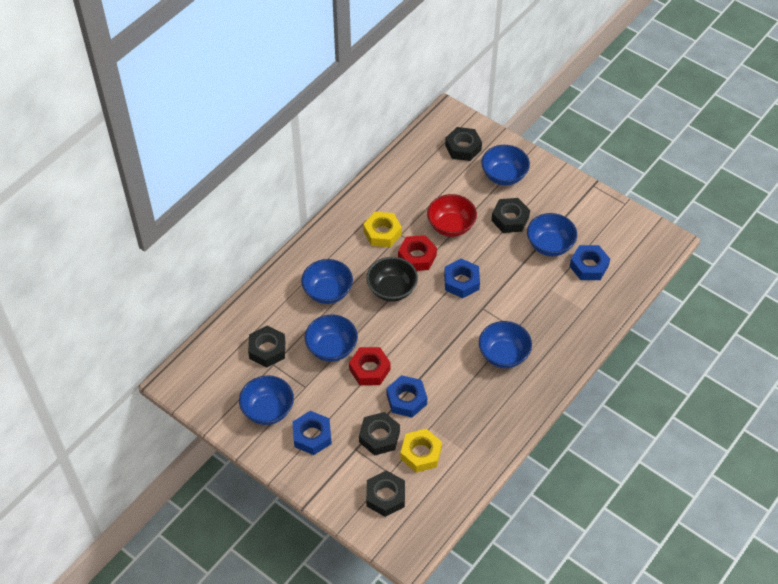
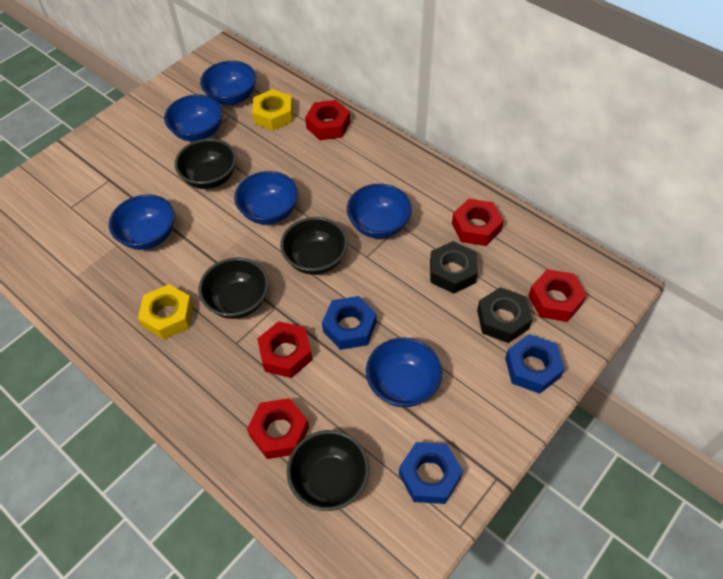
black bowl: 1 -> 4
black nut: 5 -> 2
blue nut: 4 -> 3
red bowl: 1 -> 0
red nut: 2 -> 5

